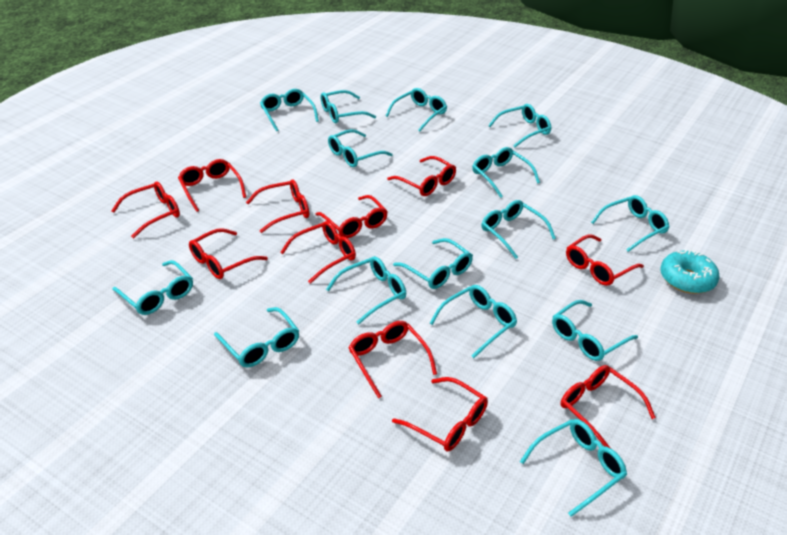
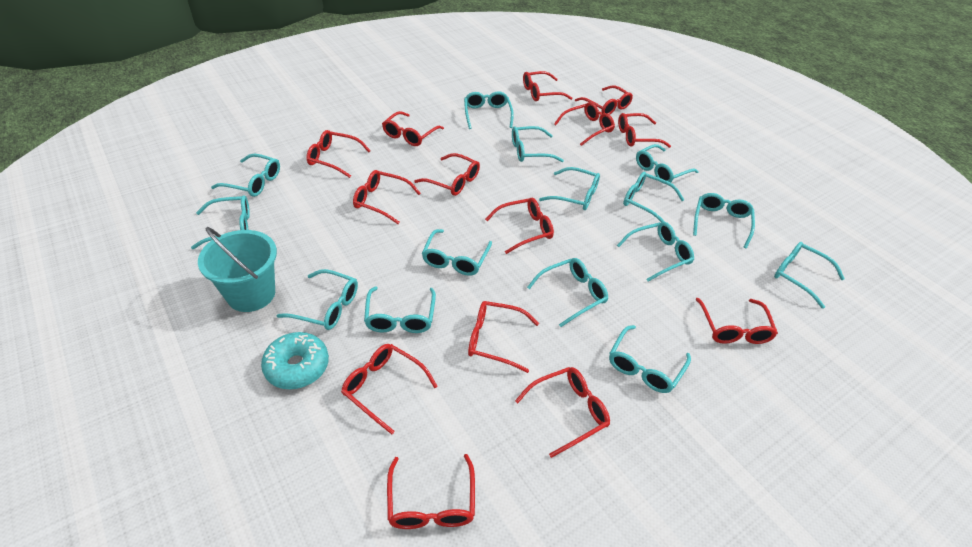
red glasses: 11 -> 14
turquoise bucket: 0 -> 1

